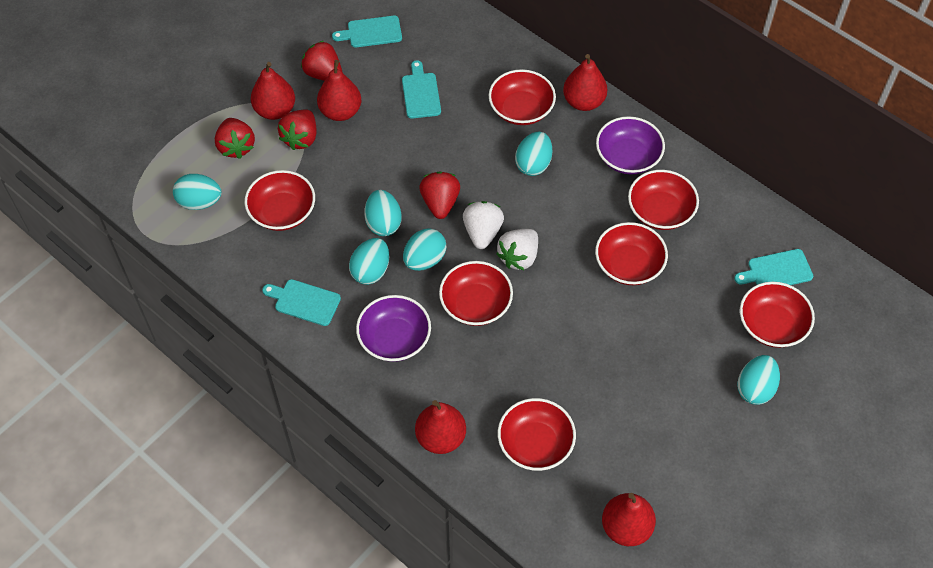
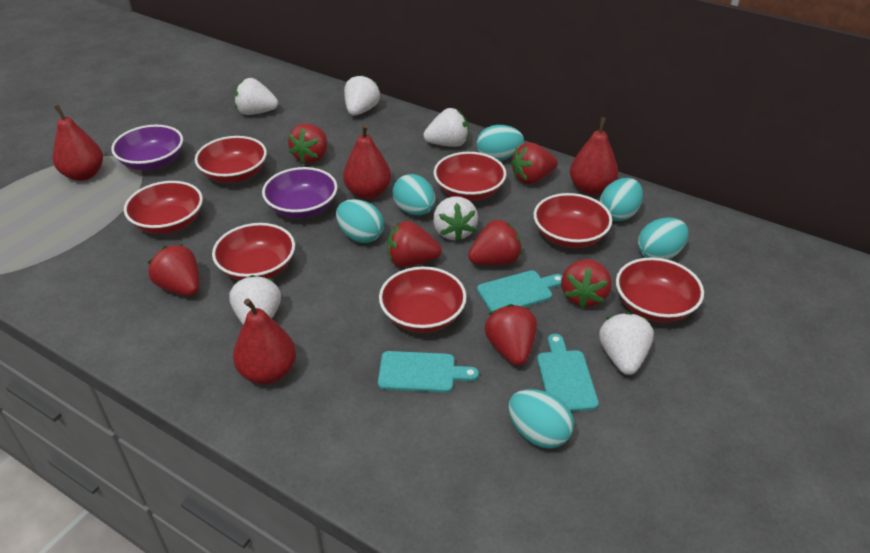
red pear: 5 -> 4
red strawberry: 4 -> 7
turquoise cutting board: 4 -> 3
white strawberry: 2 -> 6

